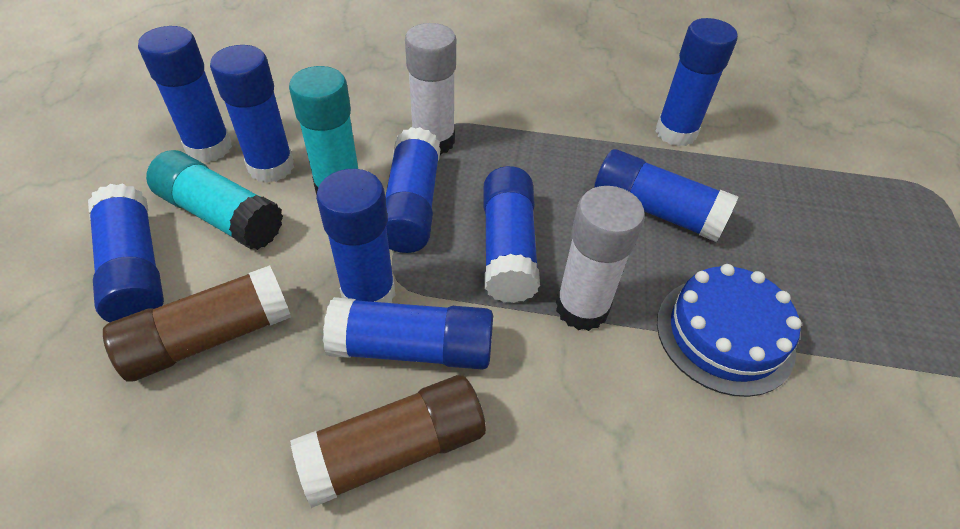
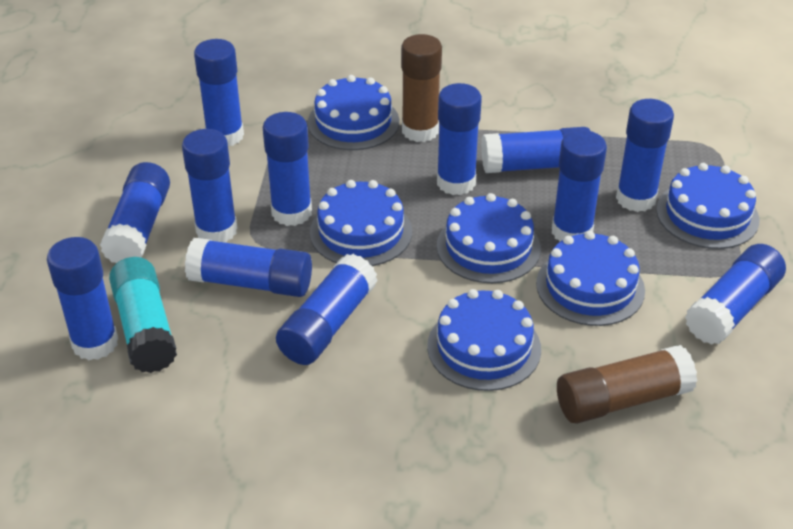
blue cake: 1 -> 6
blue glue stick: 9 -> 12
turquoise glue stick: 2 -> 1
white glue stick: 2 -> 0

